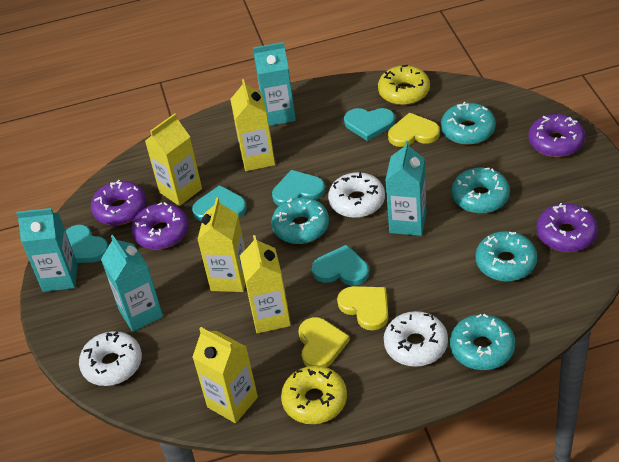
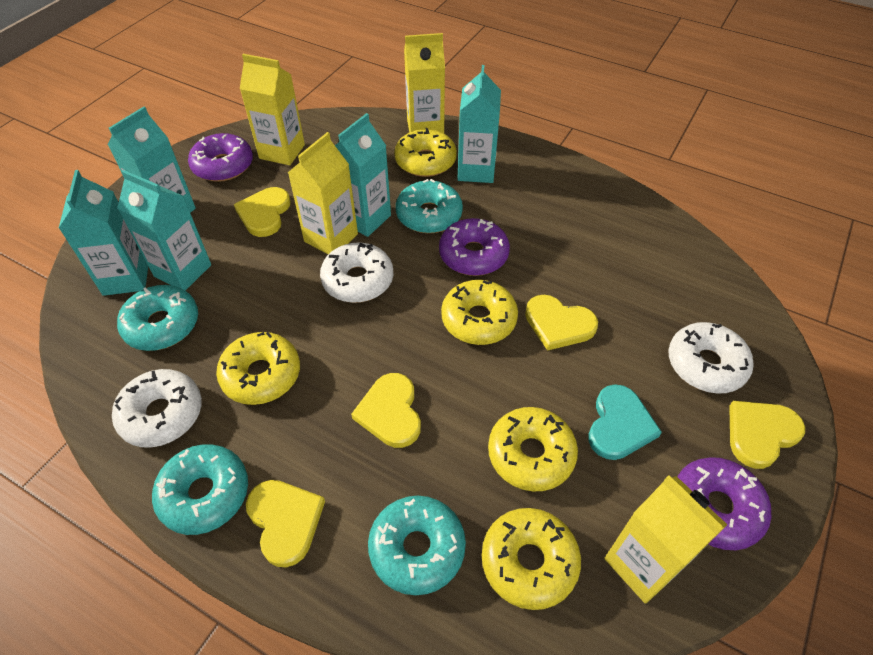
purple donut: 4 -> 3
turquoise carton: 4 -> 5
turquoise donut: 5 -> 4
turquoise heart: 5 -> 1
yellow carton: 5 -> 4
yellow donut: 2 -> 5
yellow heart: 3 -> 5

